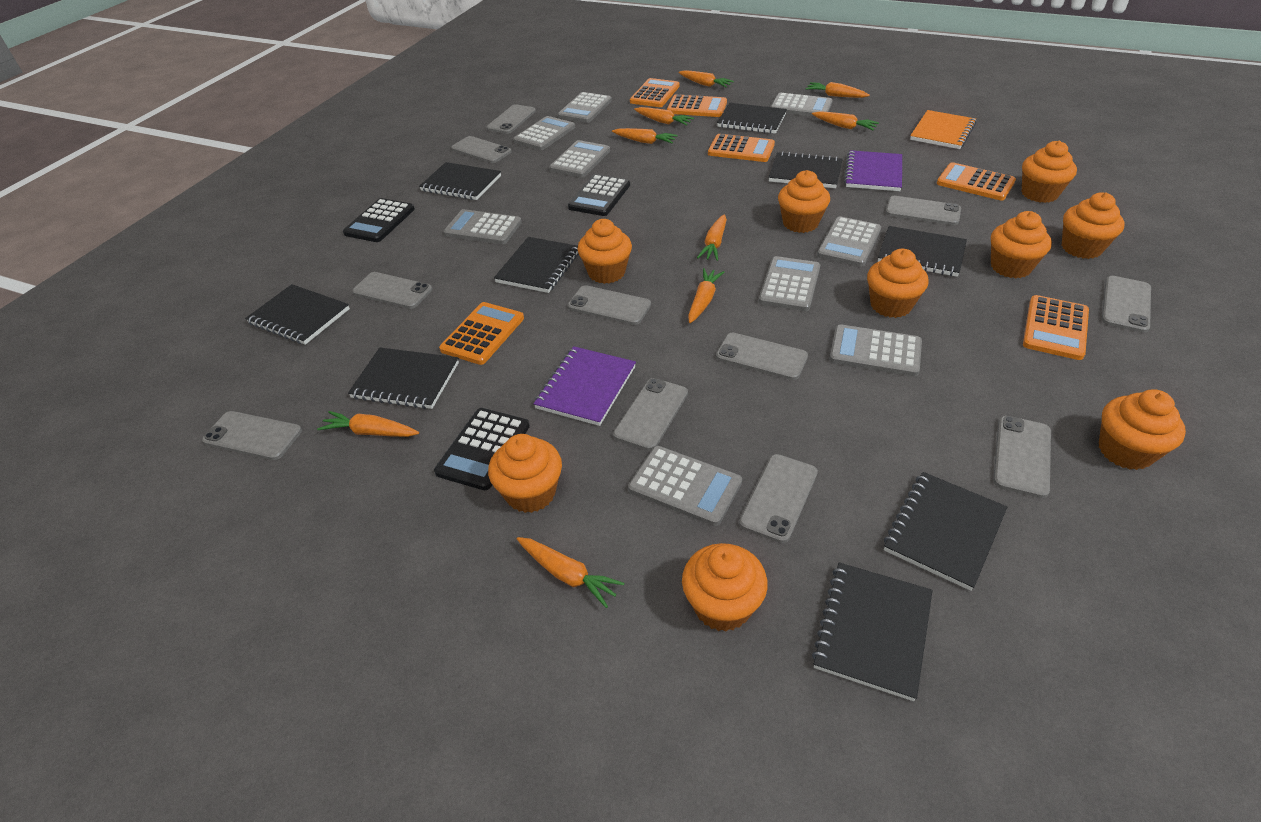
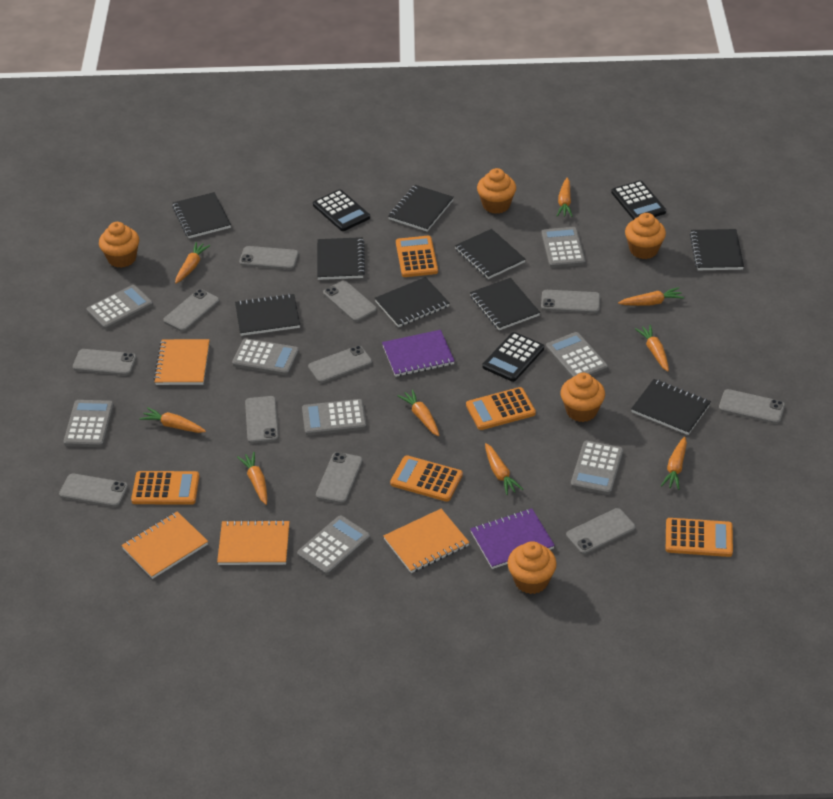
grey calculator: 9 -> 8
orange calculator: 6 -> 5
orange cupcake: 9 -> 5
orange notebook: 1 -> 4

